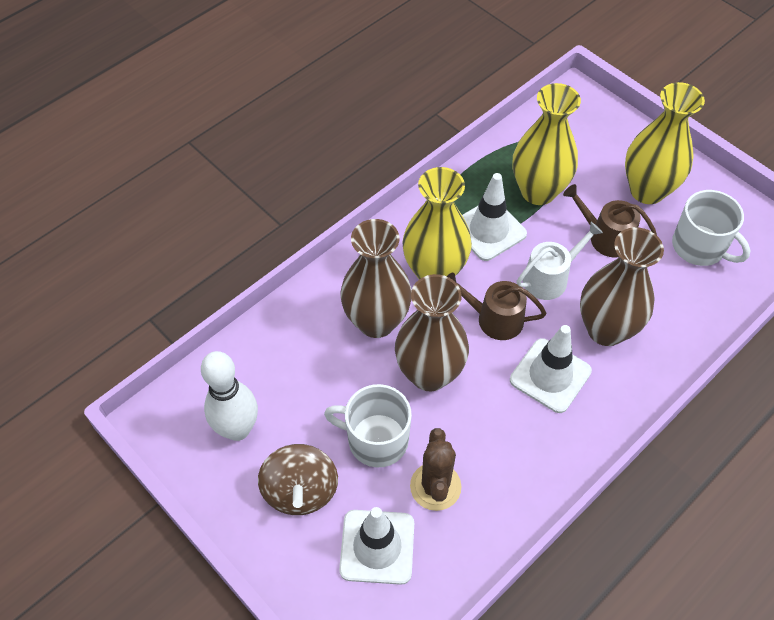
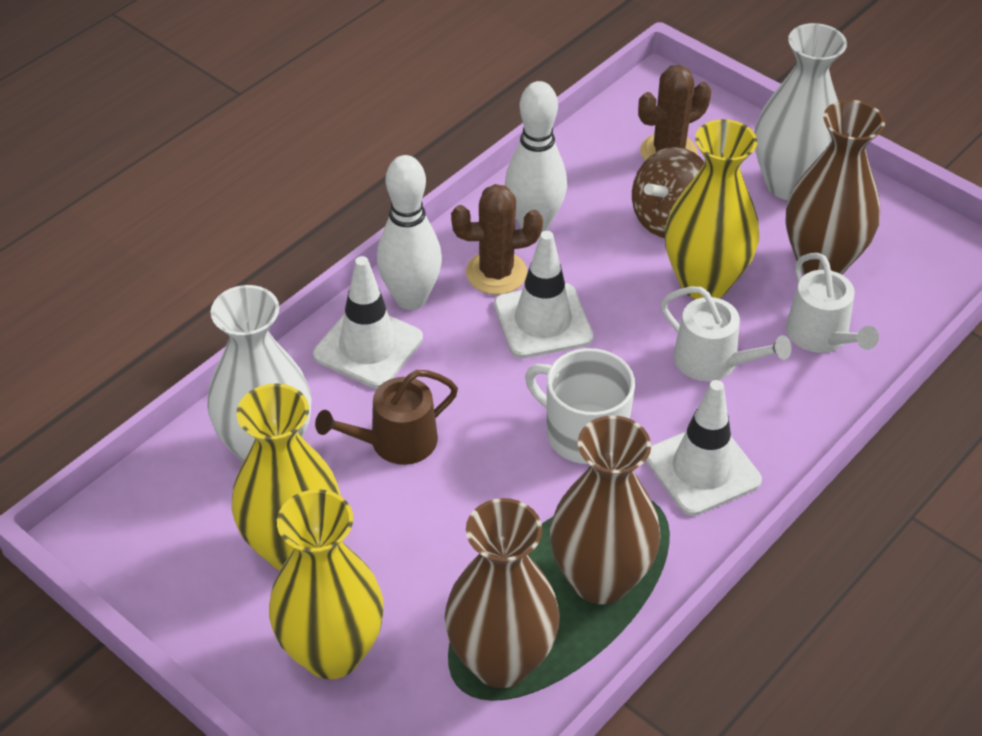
brown cactus: 1 -> 2
brown watering can: 2 -> 1
white bowling pin: 1 -> 2
white mug: 2 -> 1
white vase: 0 -> 2
white watering can: 1 -> 2

